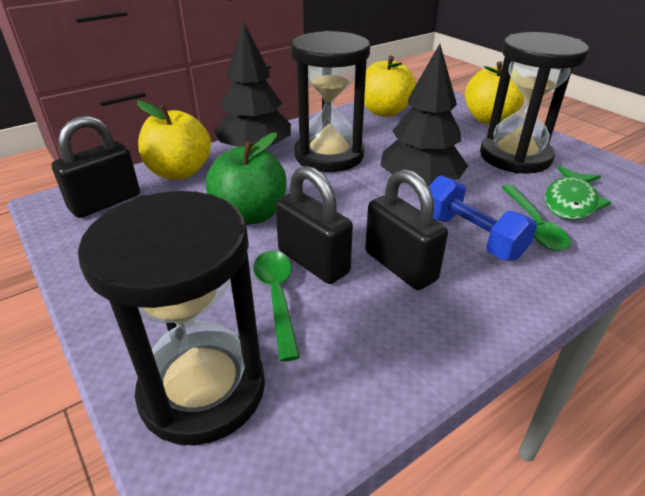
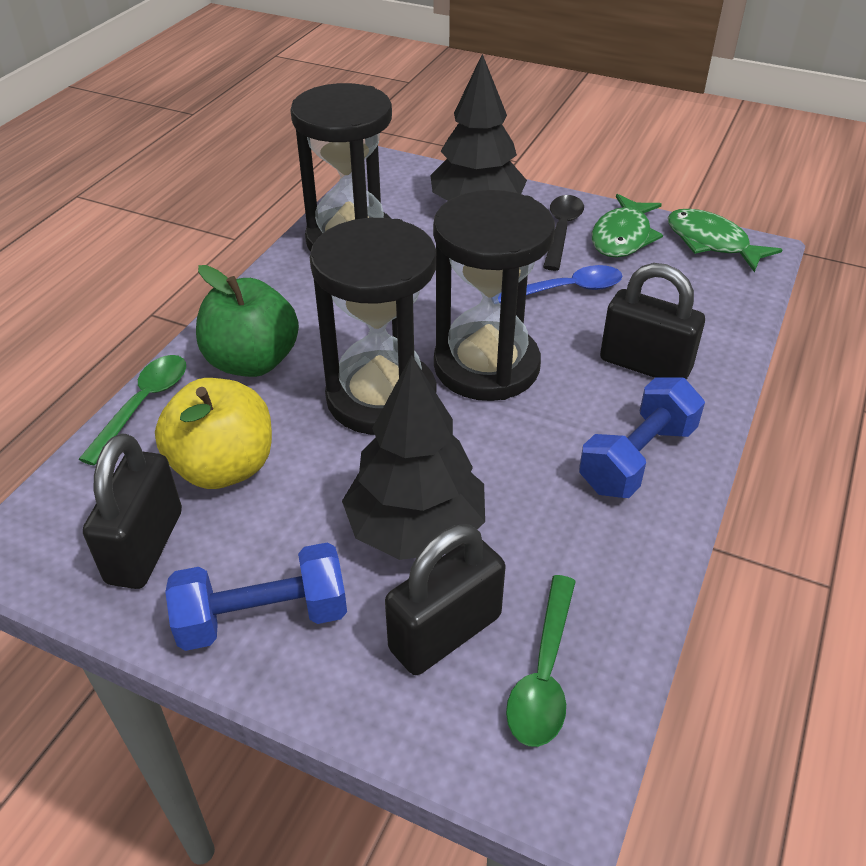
black spoon: 0 -> 1
blue dumbbell: 1 -> 2
blue spoon: 0 -> 1
green fish: 1 -> 2
yellow apple: 3 -> 1

